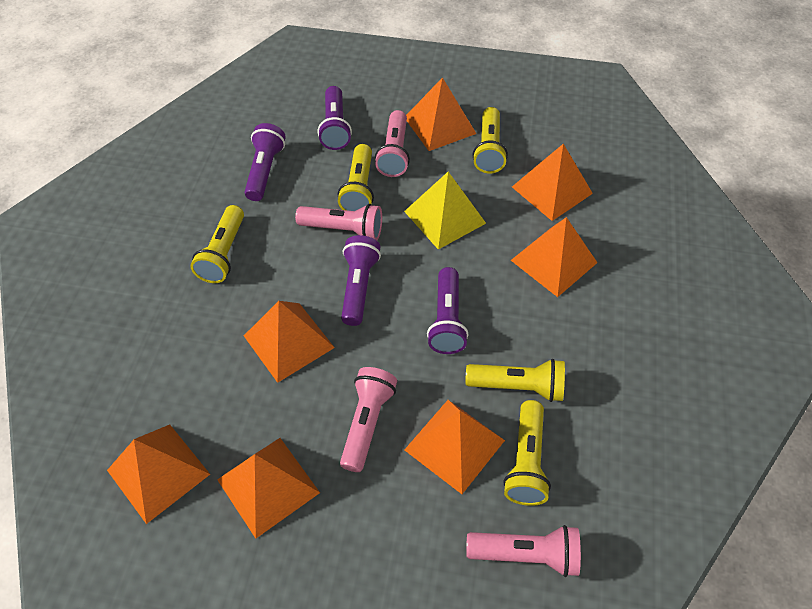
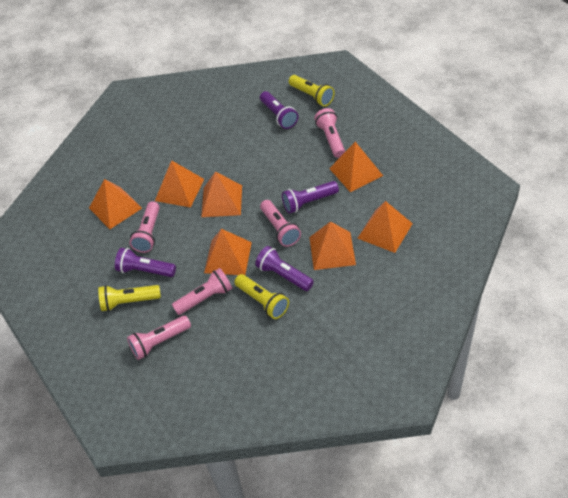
pink flashlight: 4 -> 5
yellow flashlight: 5 -> 3
yellow pyramid: 1 -> 0

